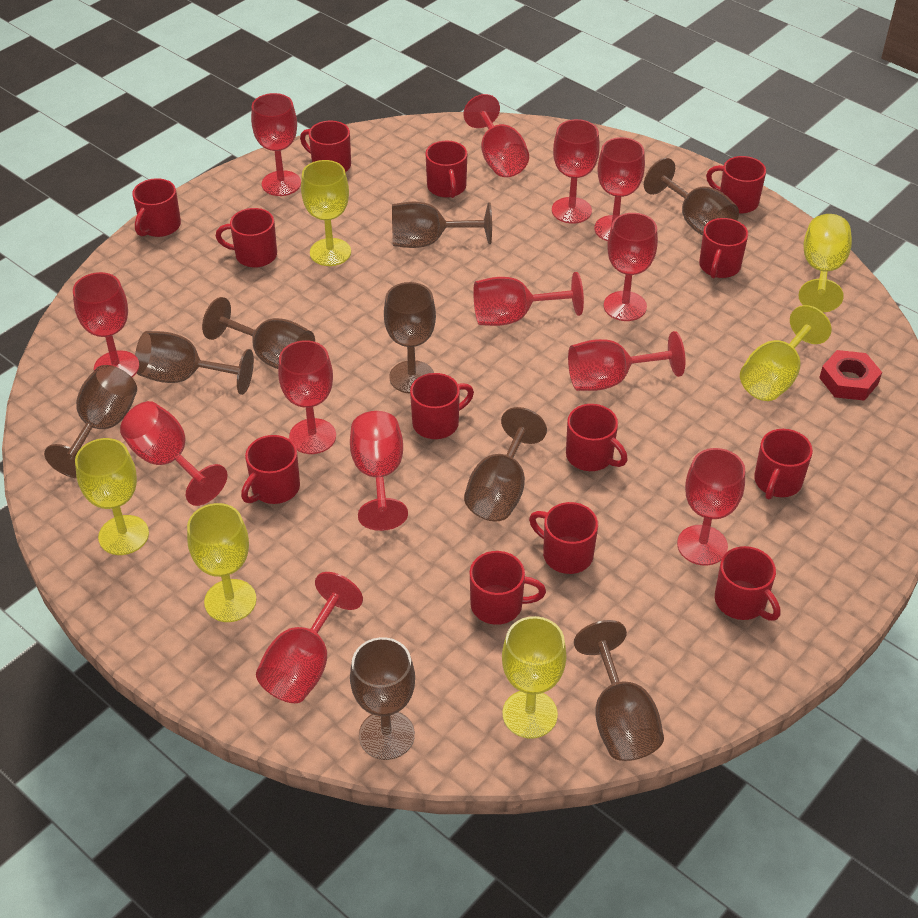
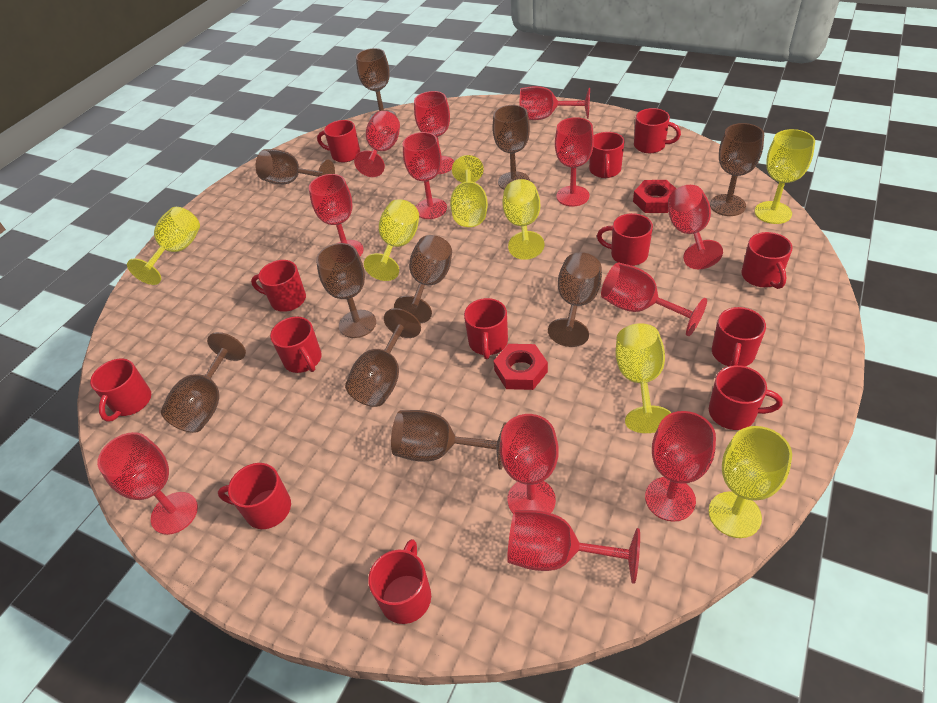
brown goblet: 9 -> 10
red goblet: 13 -> 12
red nut: 1 -> 2
yellow goblet: 6 -> 7

